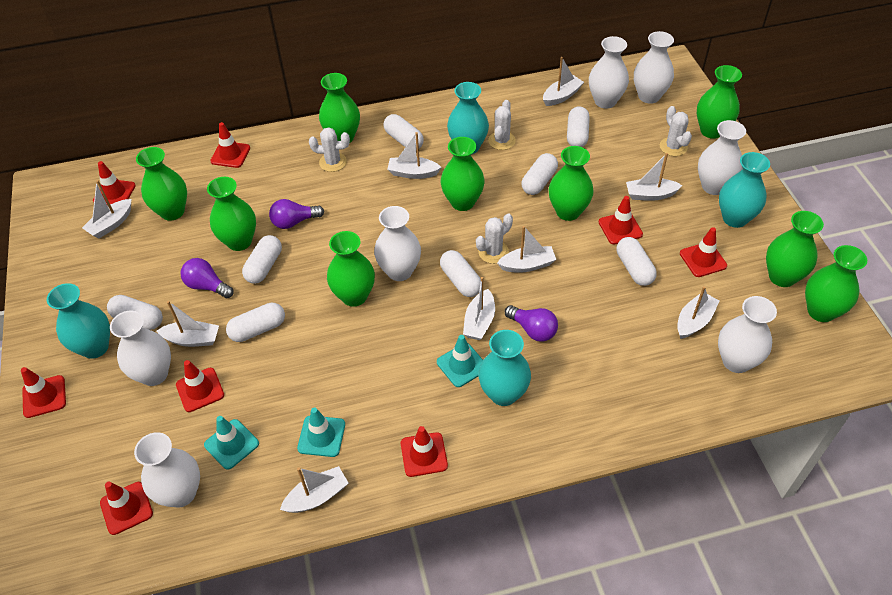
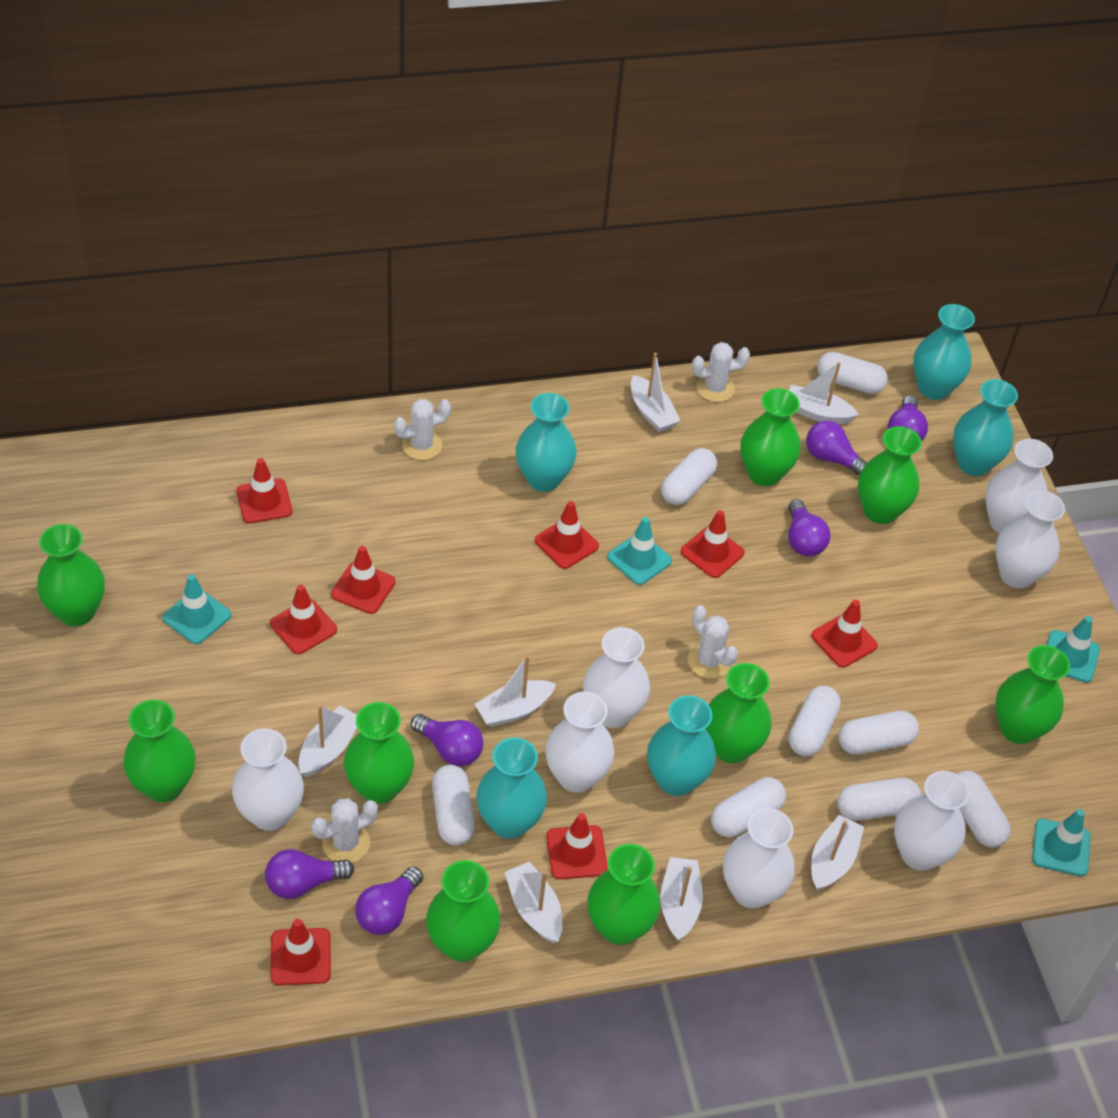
purple light bulb: 3 -> 6
turquoise traffic cone: 3 -> 4
turquoise vase: 4 -> 5
white boat: 9 -> 7

